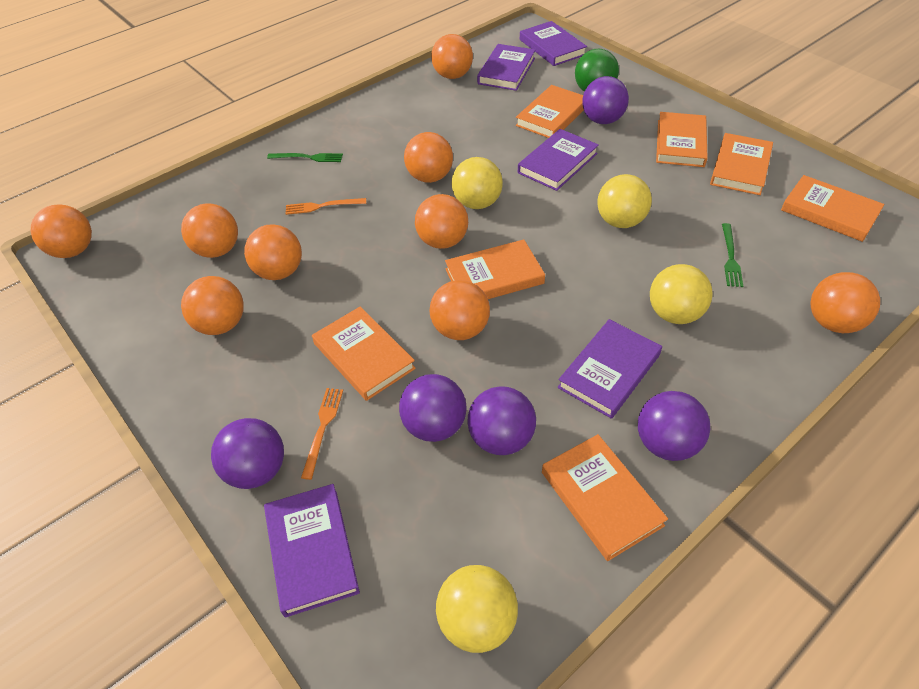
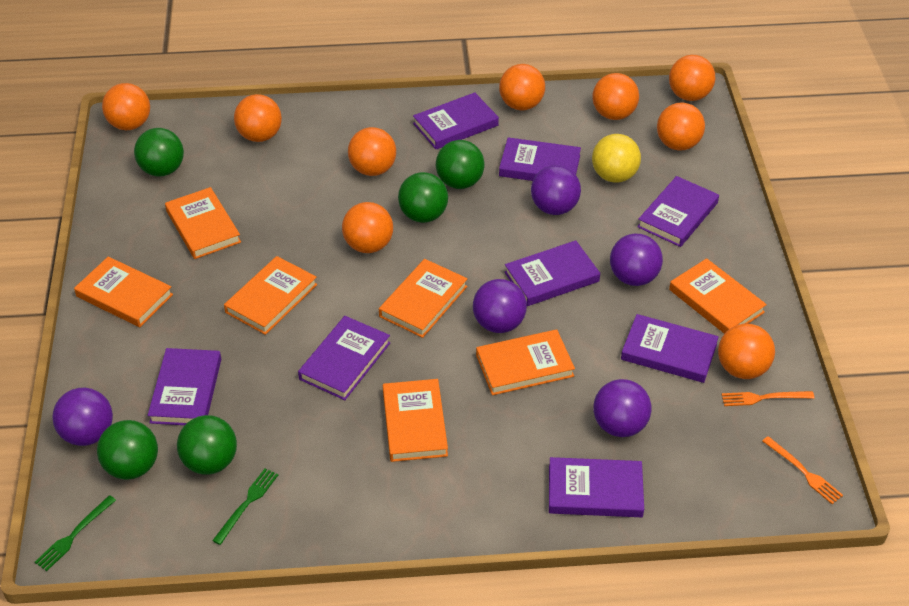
green ball: 1 -> 5
purple book: 5 -> 8
yellow ball: 4 -> 1

